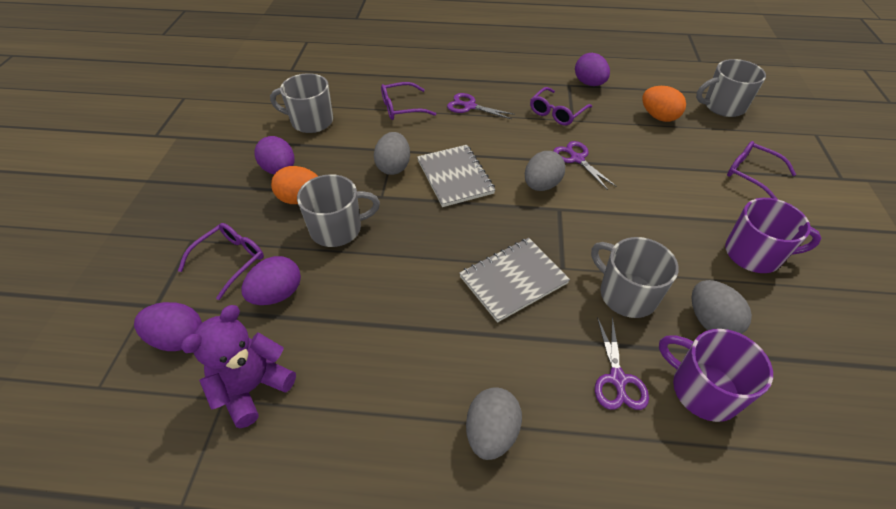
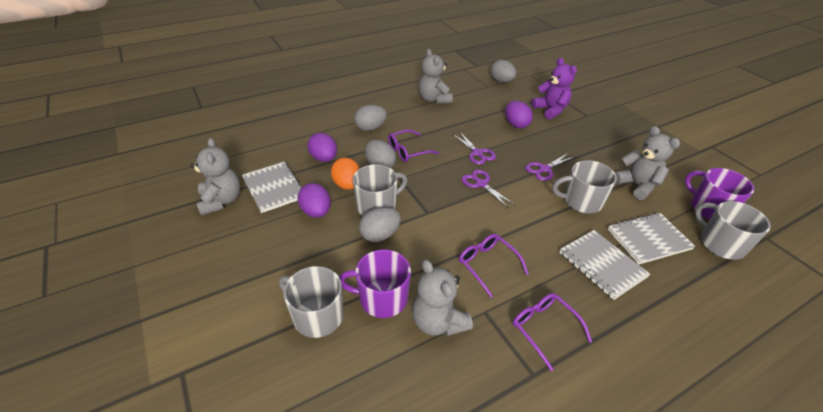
grey notebook: 2 -> 3
grey teddy bear: 0 -> 4
orange egg: 2 -> 1
purple egg: 4 -> 3
purple glasses: 4 -> 3

